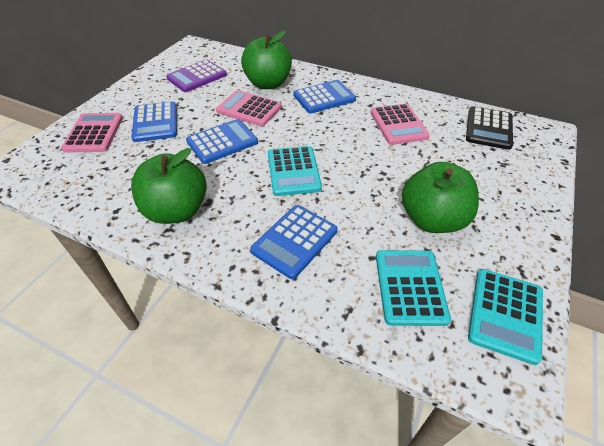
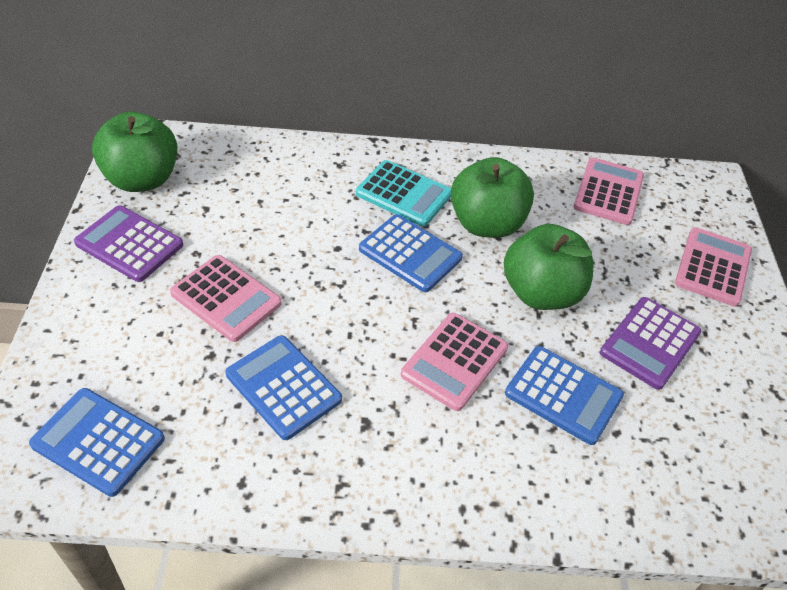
black calculator: 1 -> 0
pink calculator: 3 -> 4
purple calculator: 1 -> 2
turquoise calculator: 3 -> 1

